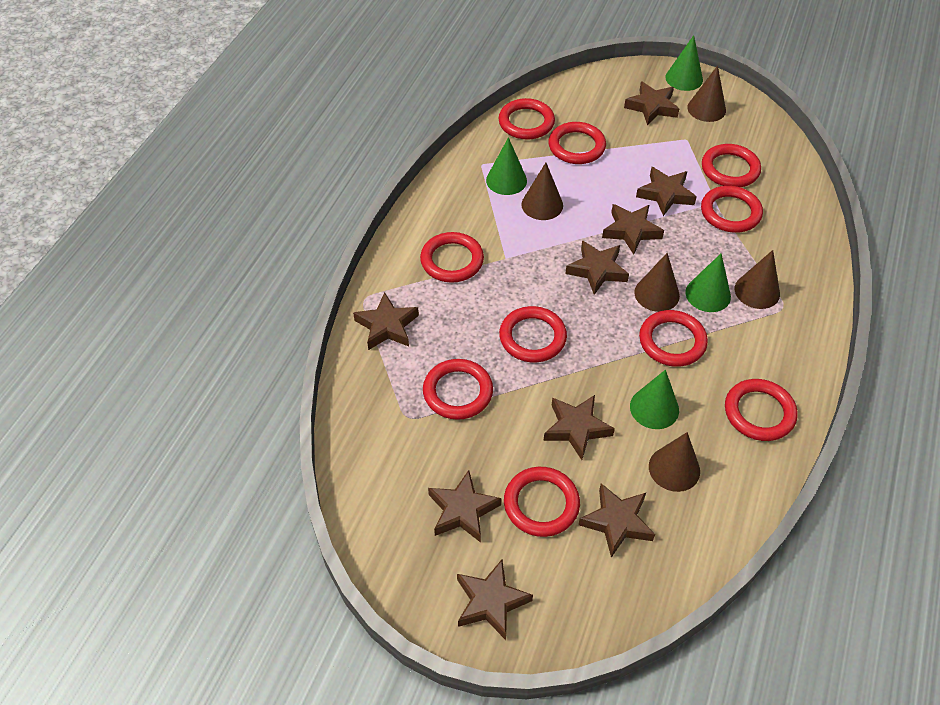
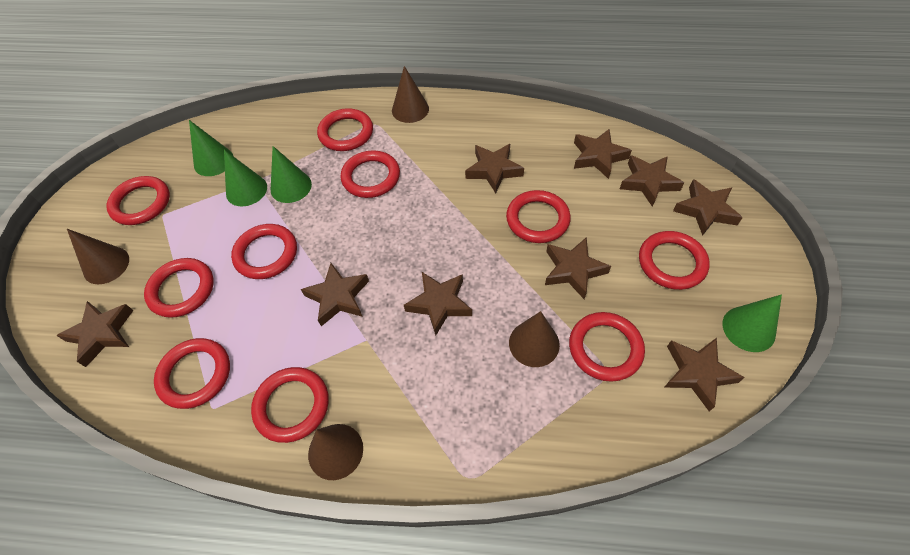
brown cone: 5 -> 4

